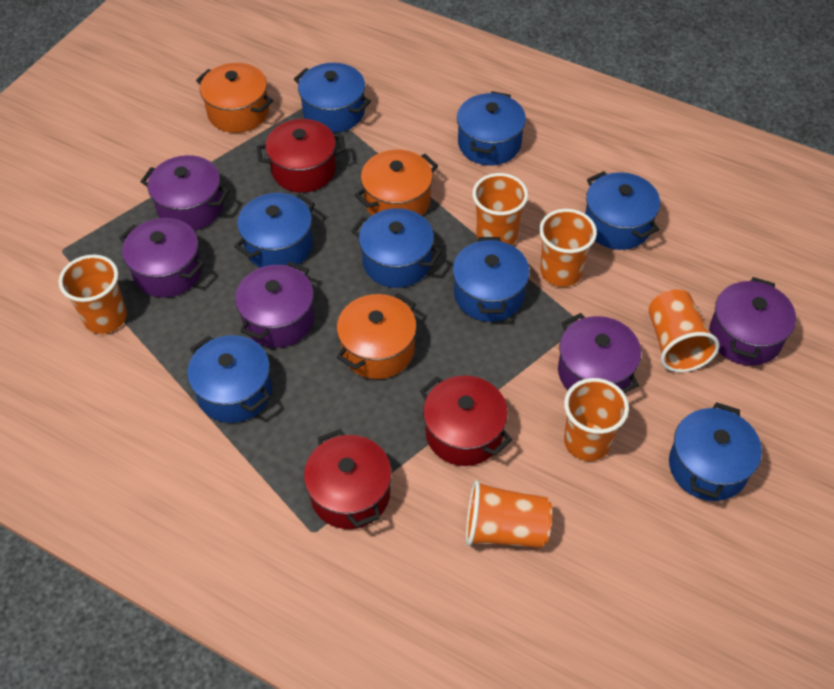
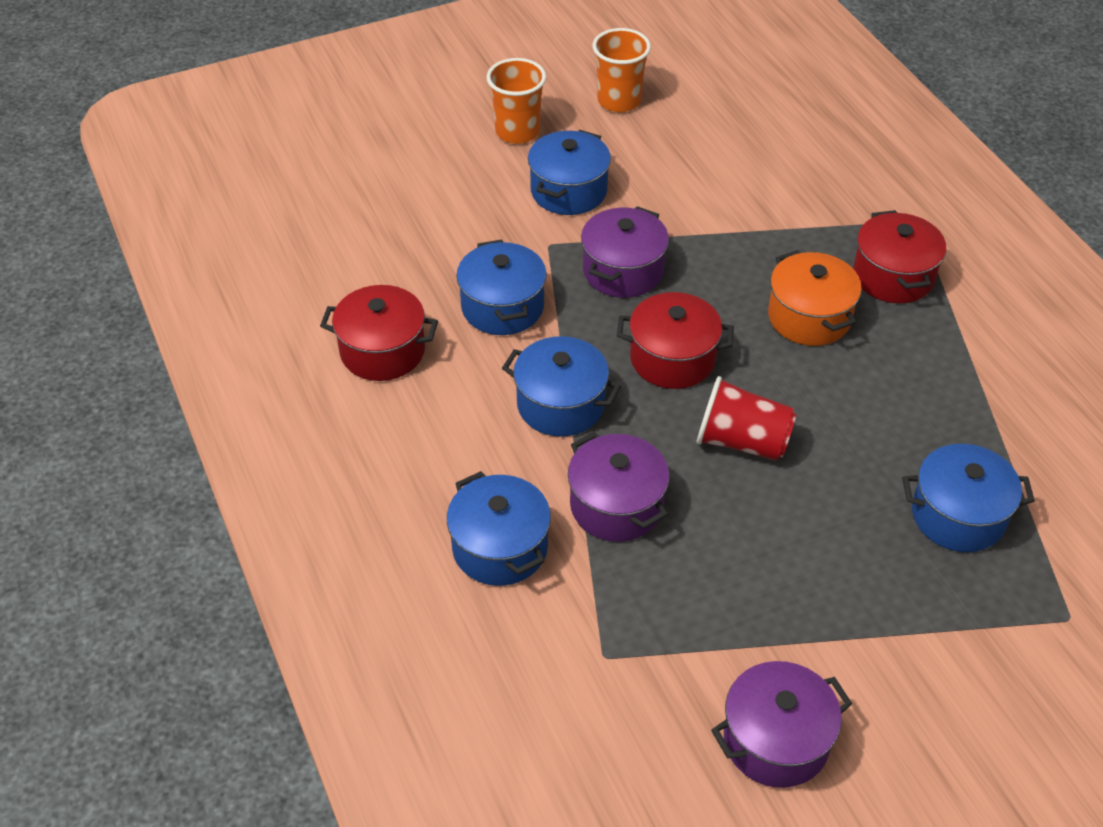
blue pot: 8 -> 5
orange cup: 6 -> 2
orange pot: 3 -> 1
purple pot: 5 -> 3
red cup: 0 -> 1

